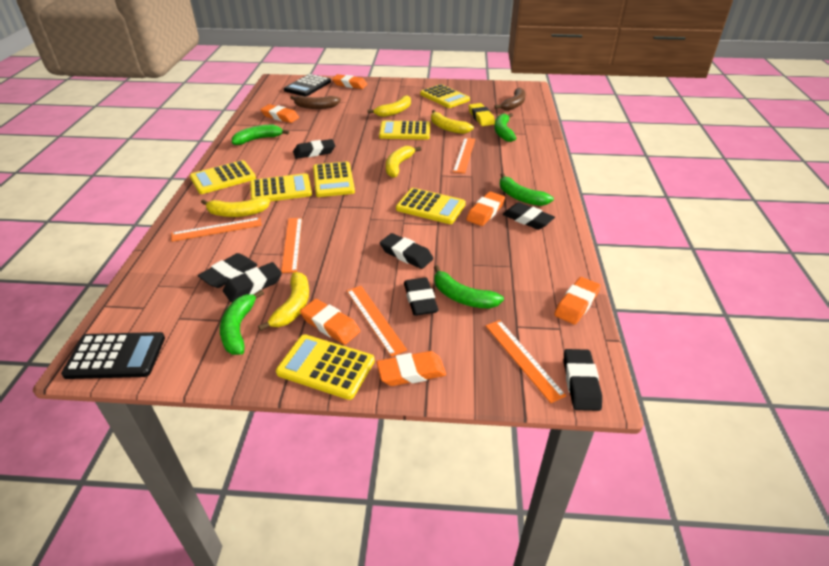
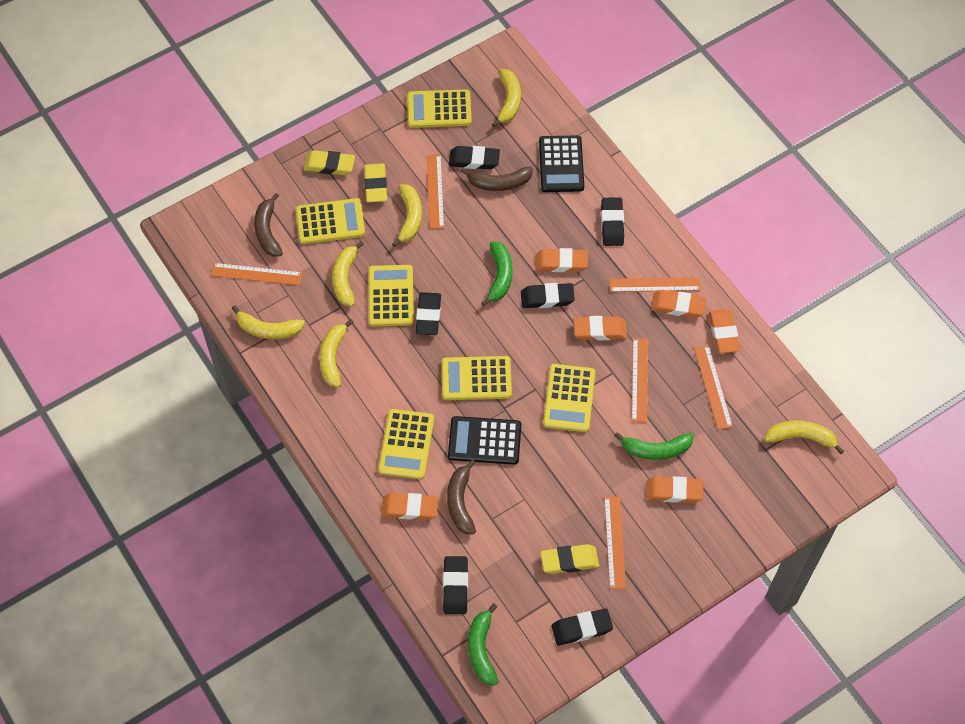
black eraser: 7 -> 6
brown banana: 2 -> 3
green banana: 5 -> 3
orange ruler: 5 -> 6
yellow banana: 5 -> 6
yellow calculator: 7 -> 6
yellow eraser: 1 -> 3

